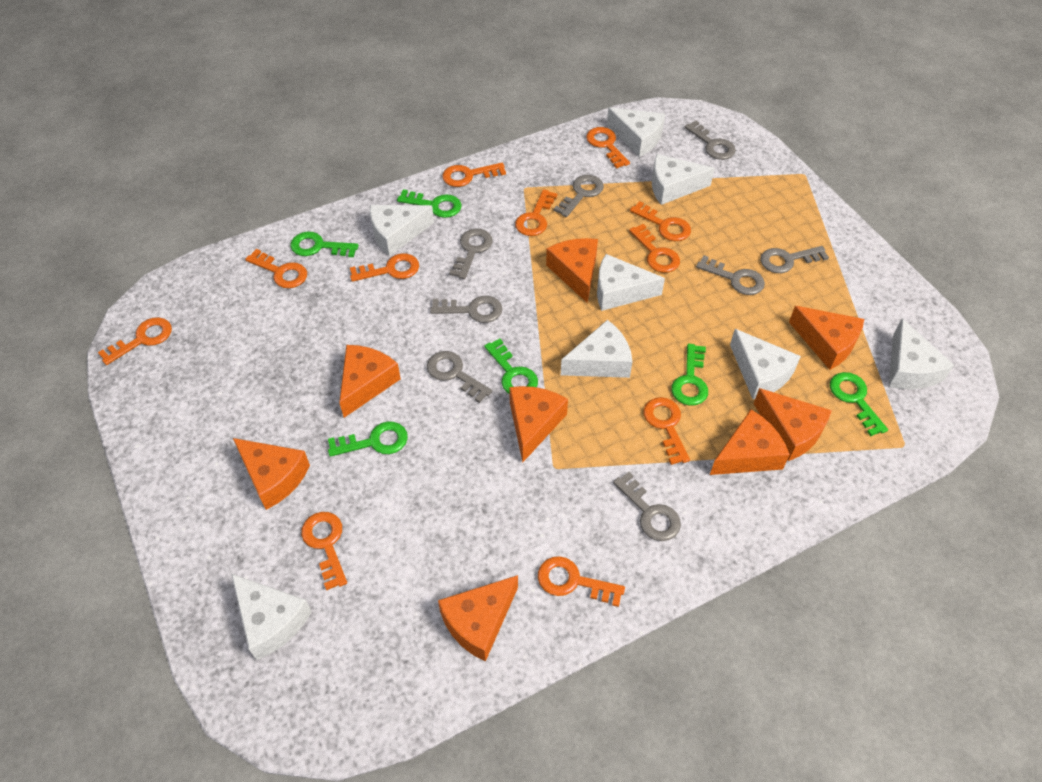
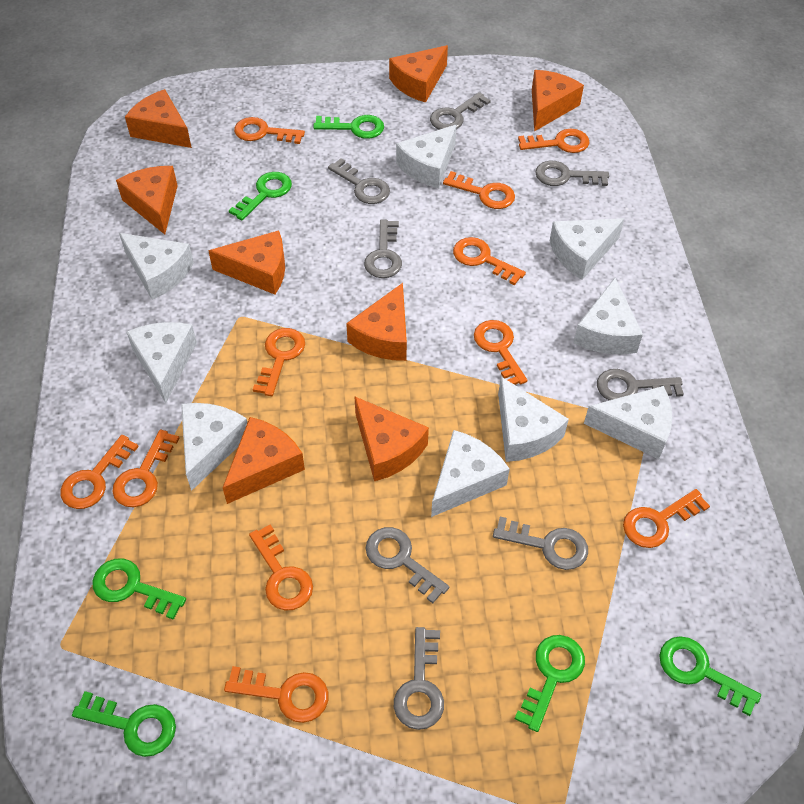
white cheese: 8 -> 9

